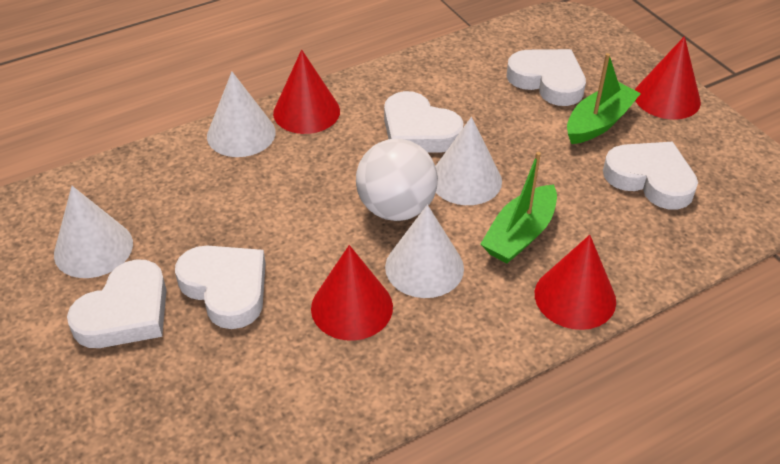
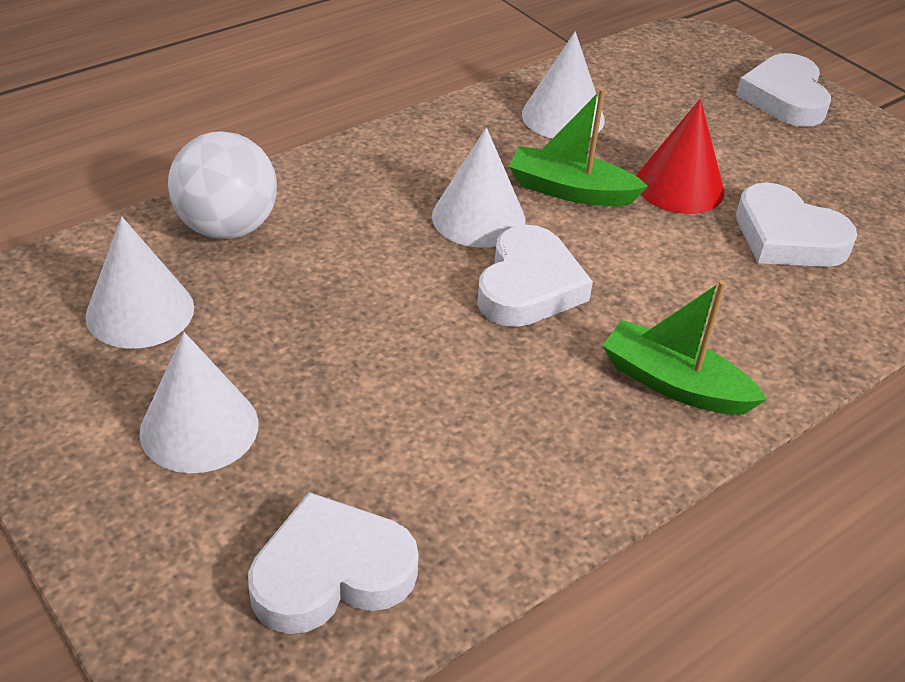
red cone: 4 -> 1
white heart: 5 -> 4

